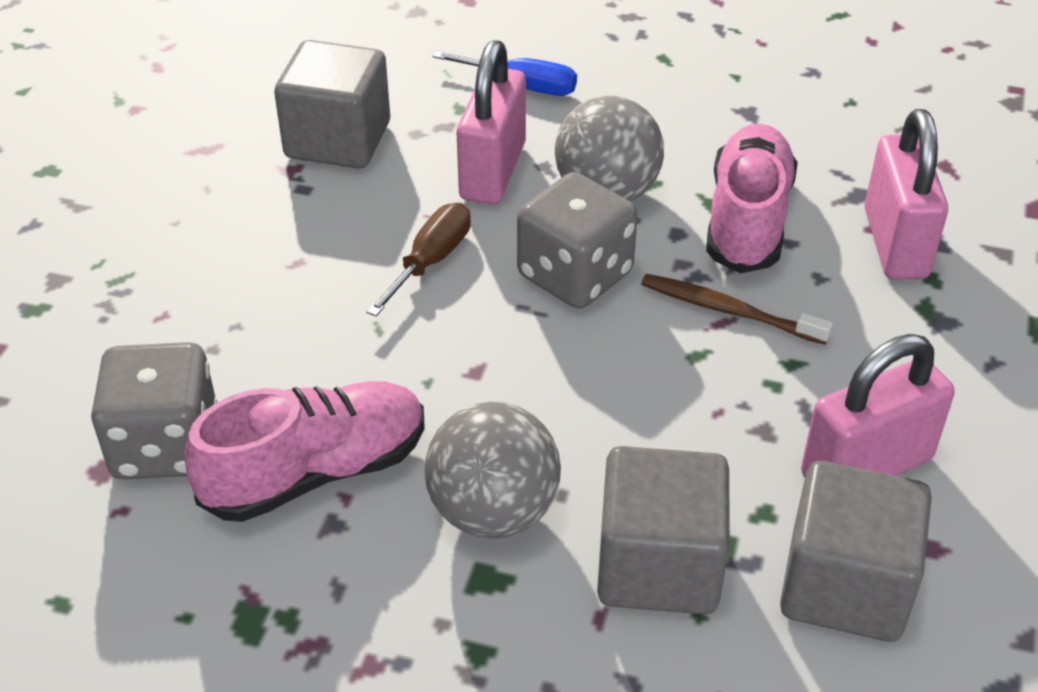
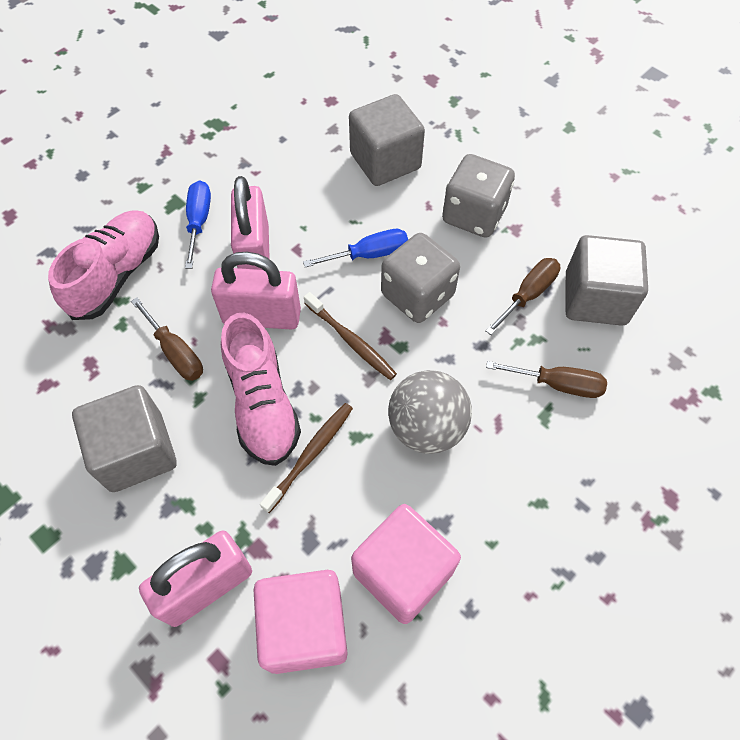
blue screwdriver: 1 -> 2
brown screwdriver: 1 -> 3
brown toothbrush: 1 -> 2
grey ball: 2 -> 1
pink cube: 0 -> 2

